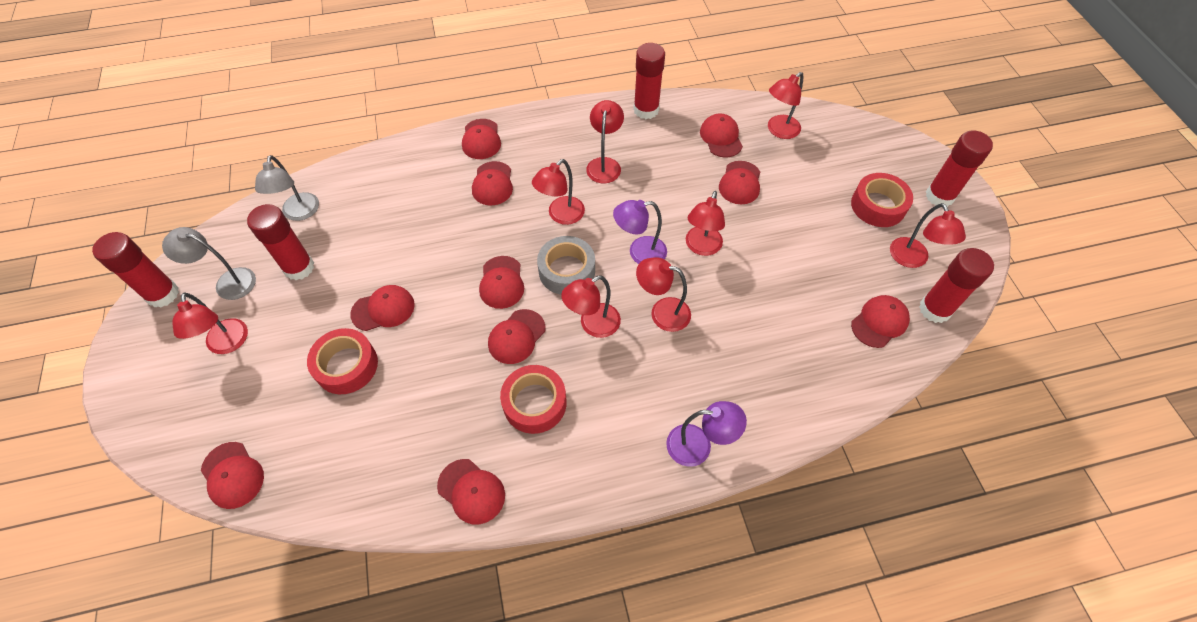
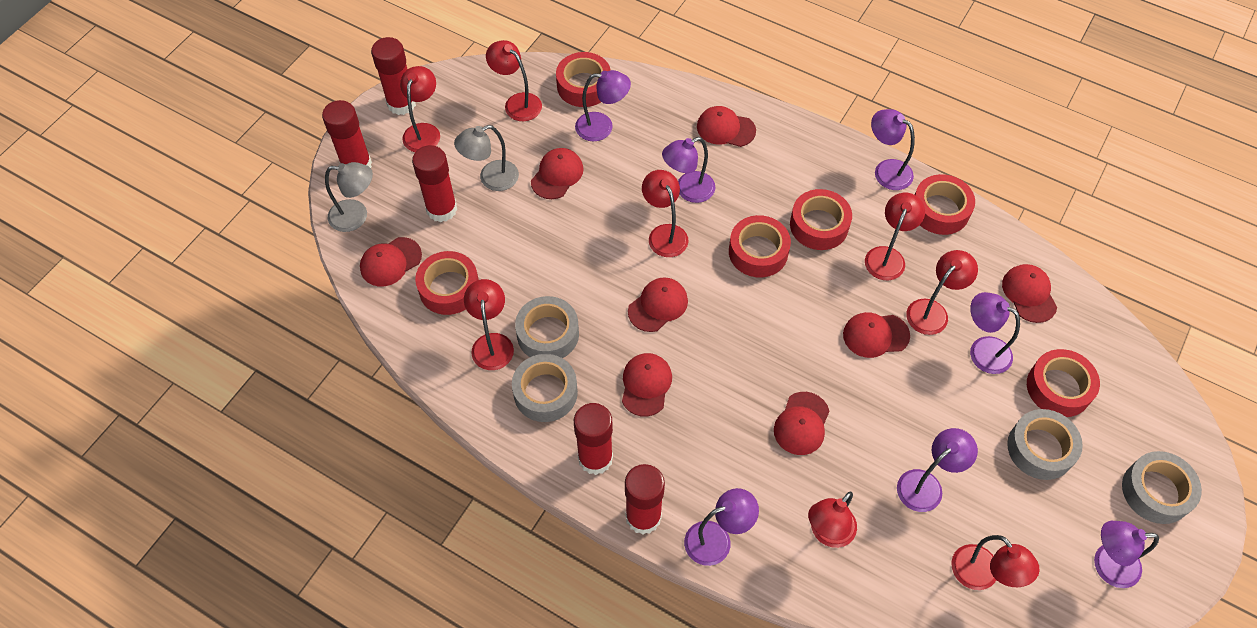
grey tape: 1 -> 4
purple lamp: 2 -> 7
red cap: 10 -> 8
red tape: 3 -> 6

